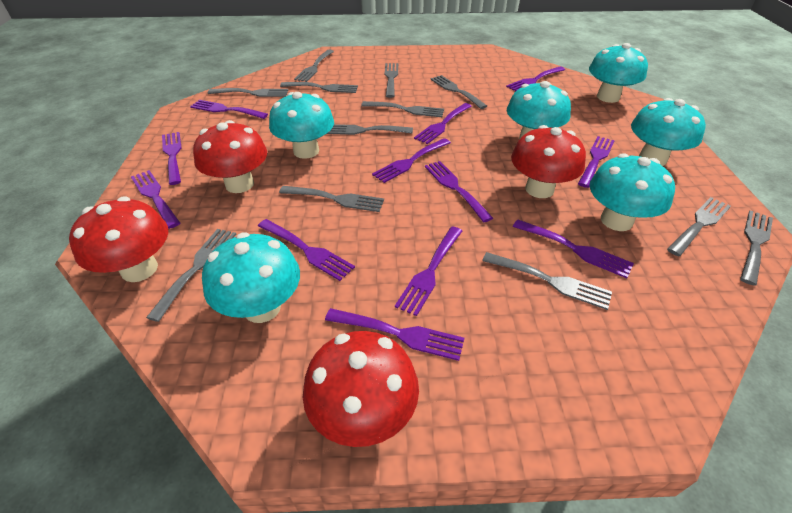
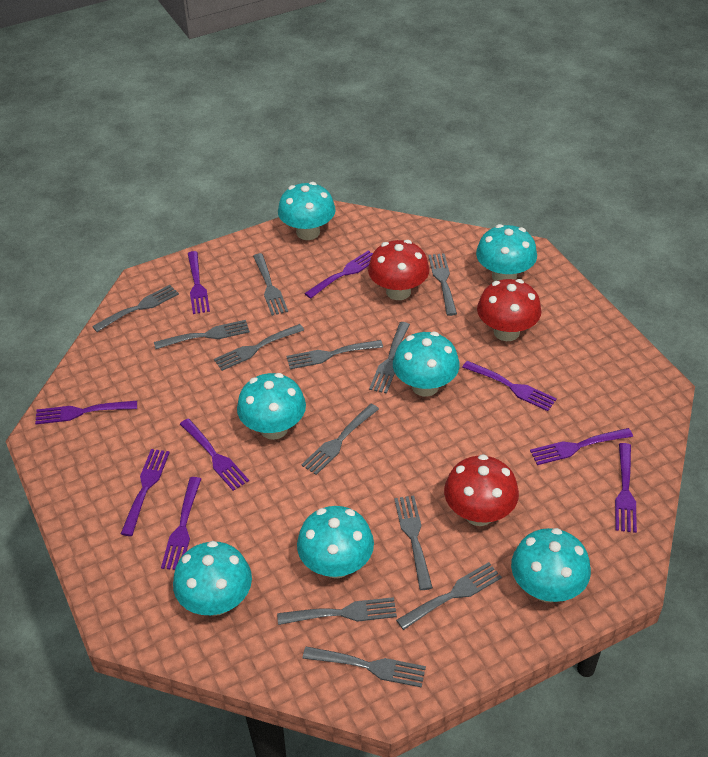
purple fork: 12 -> 9
red mushroom: 4 -> 3
turquoise mushroom: 6 -> 7

